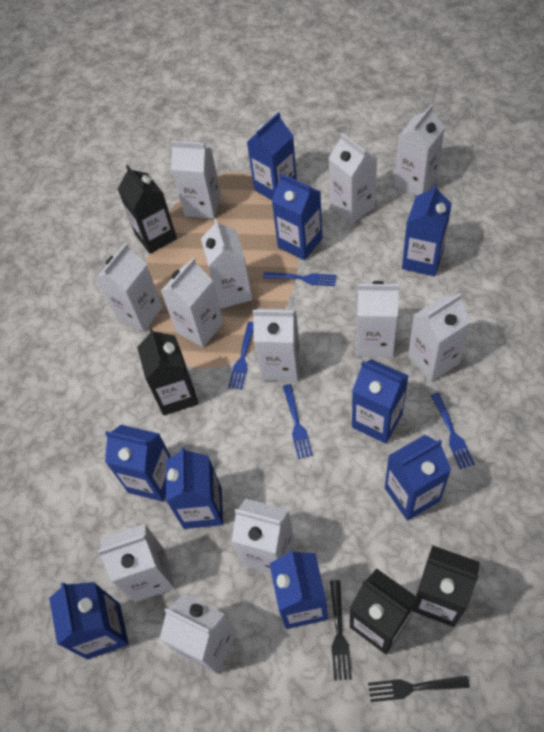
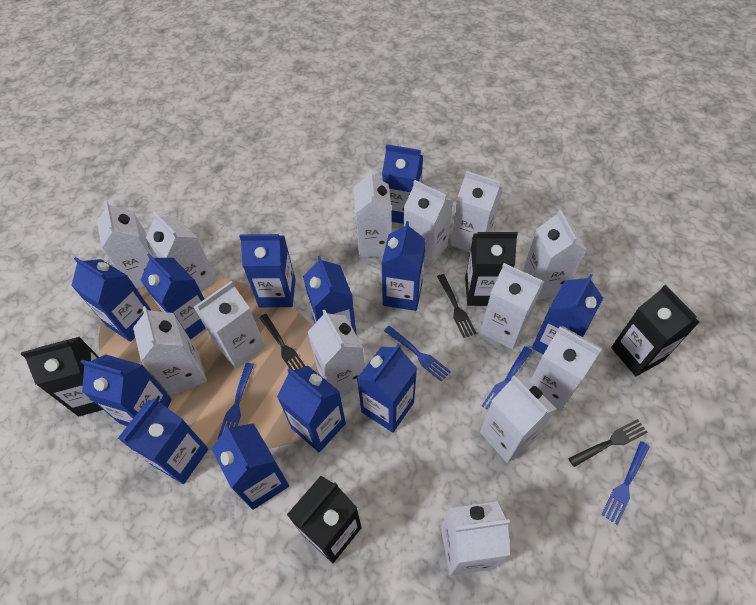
black fork: 2 -> 3
blue carton: 9 -> 12
white carton: 12 -> 13

